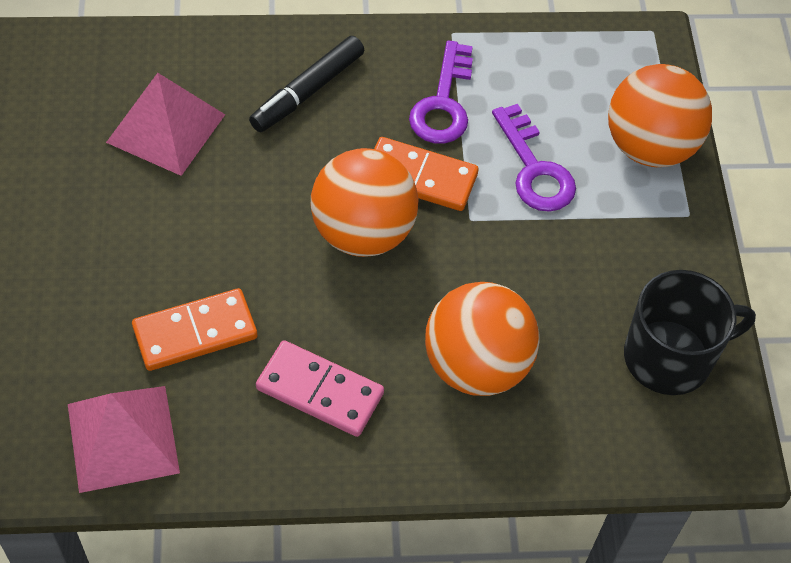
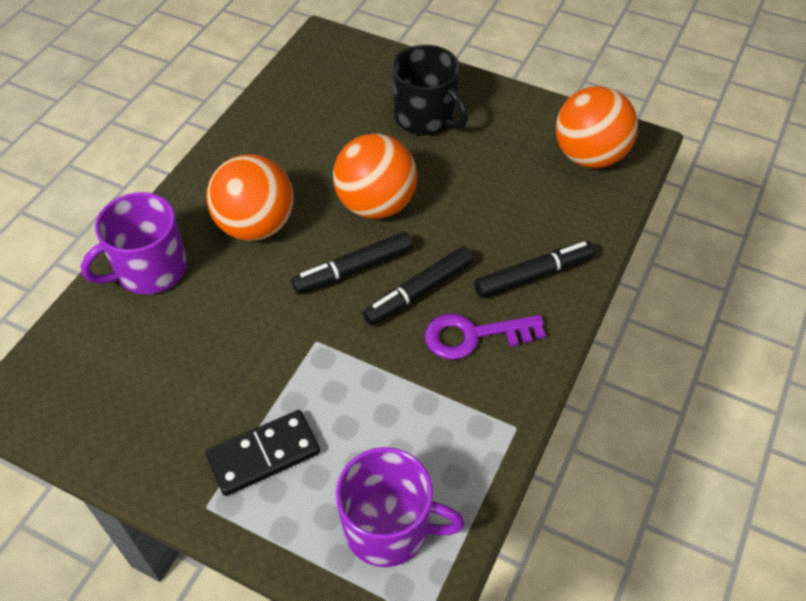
black domino: 0 -> 1
black marker: 1 -> 3
orange domino: 2 -> 0
pink domino: 1 -> 0
pink pyramid: 2 -> 0
purple key: 2 -> 1
purple mug: 0 -> 2

